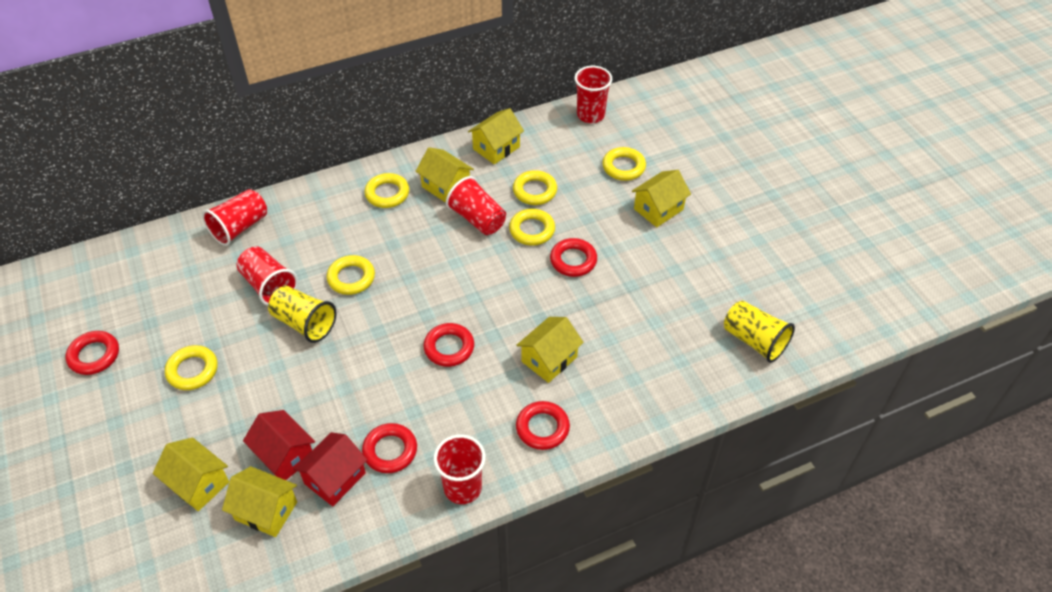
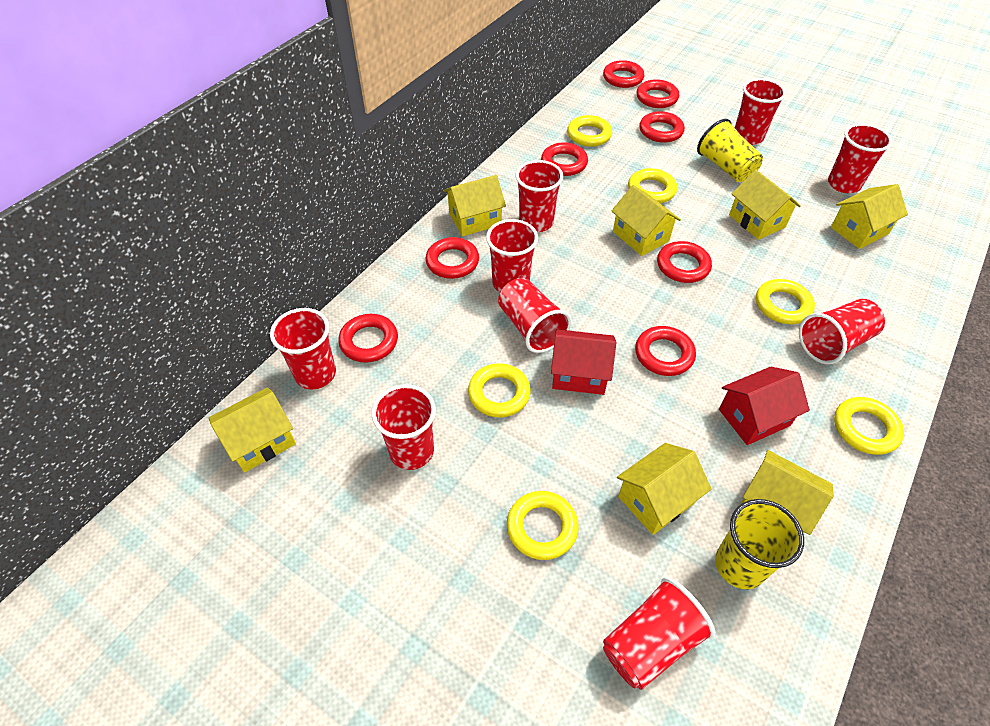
red cup: 5 -> 9
red ring: 5 -> 8
yellow house: 6 -> 7

